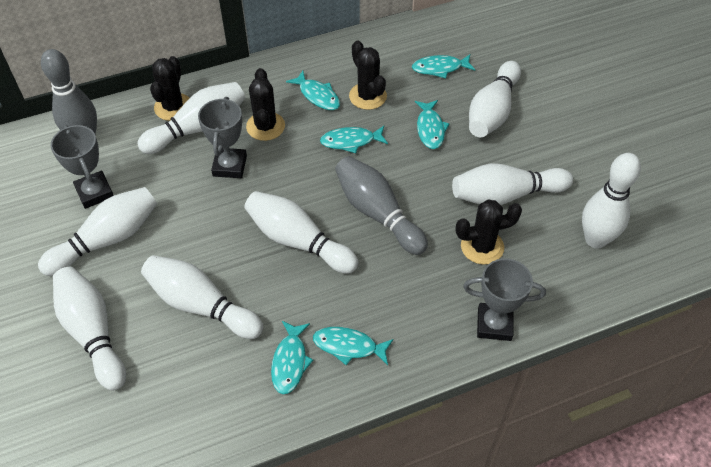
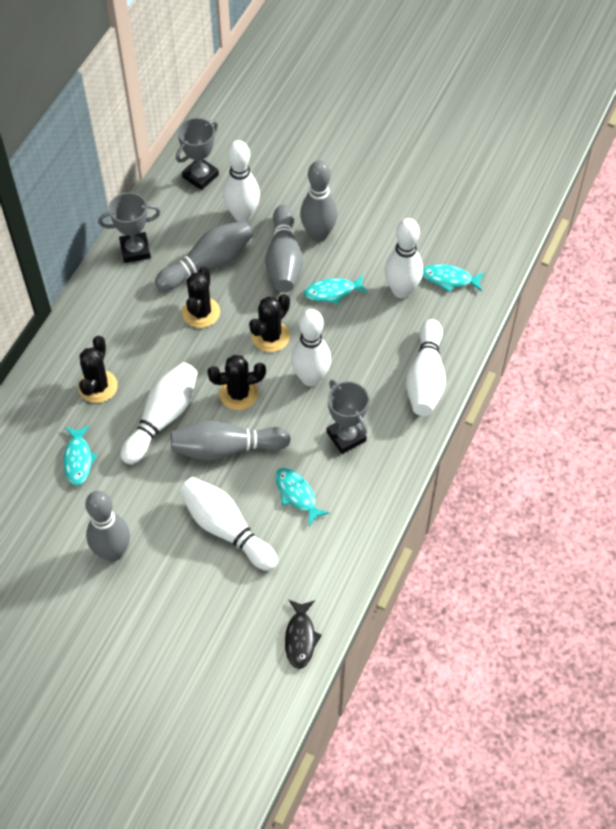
black fish: 0 -> 1
grey bowling pin: 2 -> 5
turquoise fish: 6 -> 4
white bowling pin: 8 -> 6

